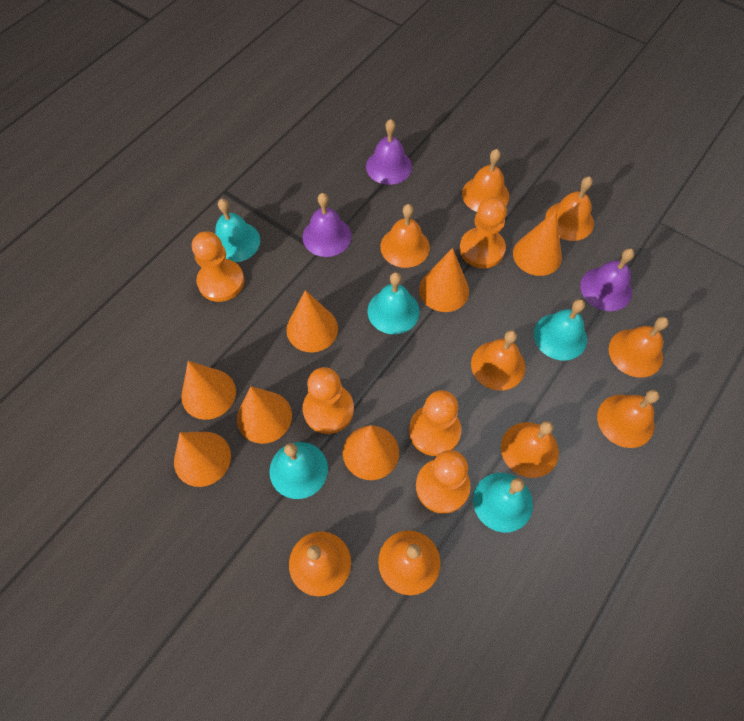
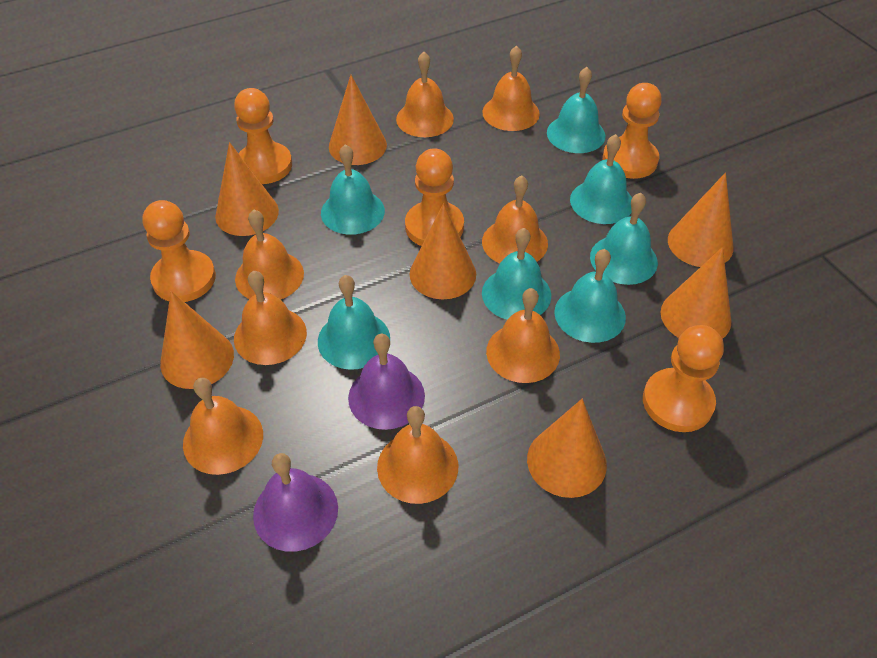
orange bell: 9 -> 8
purple bell: 3 -> 2
turquoise bell: 5 -> 7

